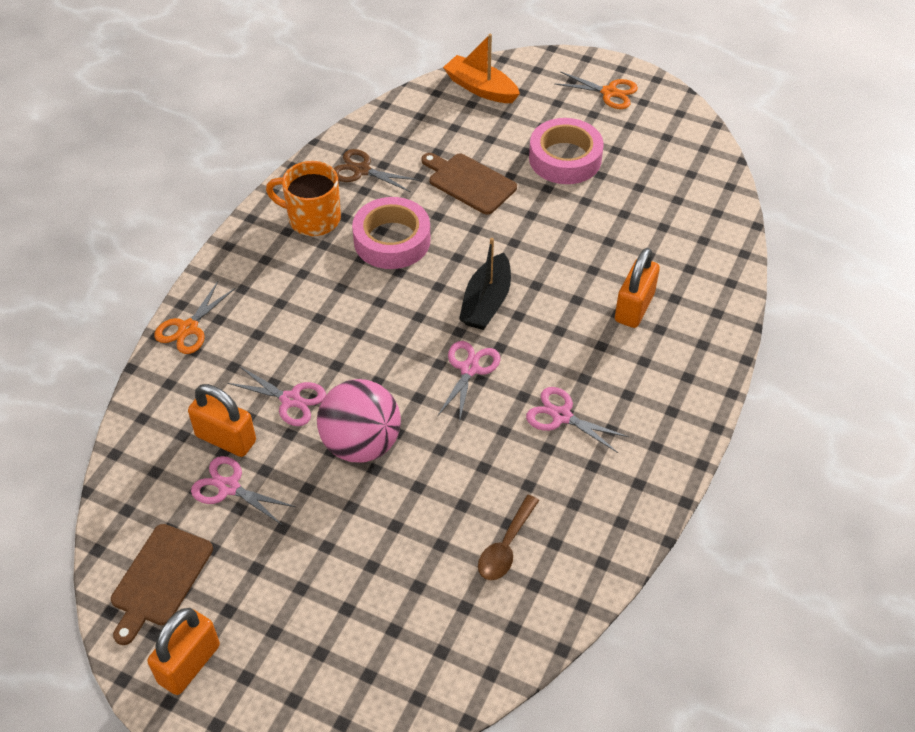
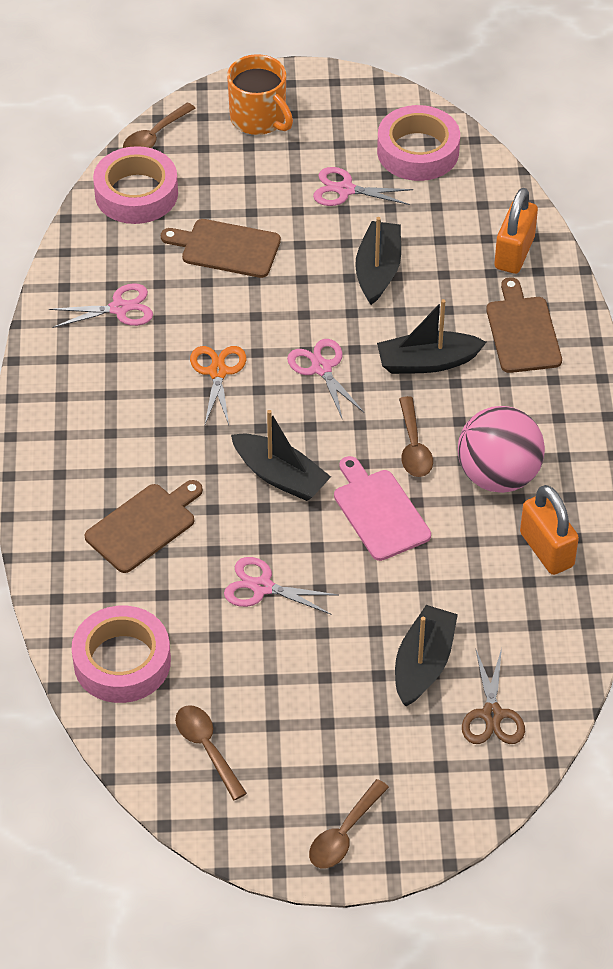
black boat: 1 -> 4
brown cutting board: 2 -> 3
brown spoon: 1 -> 4
orange boat: 1 -> 0
orange padlock: 3 -> 2
orange scissors: 2 -> 1
pink cutting board: 0 -> 1
pink tape: 2 -> 3

